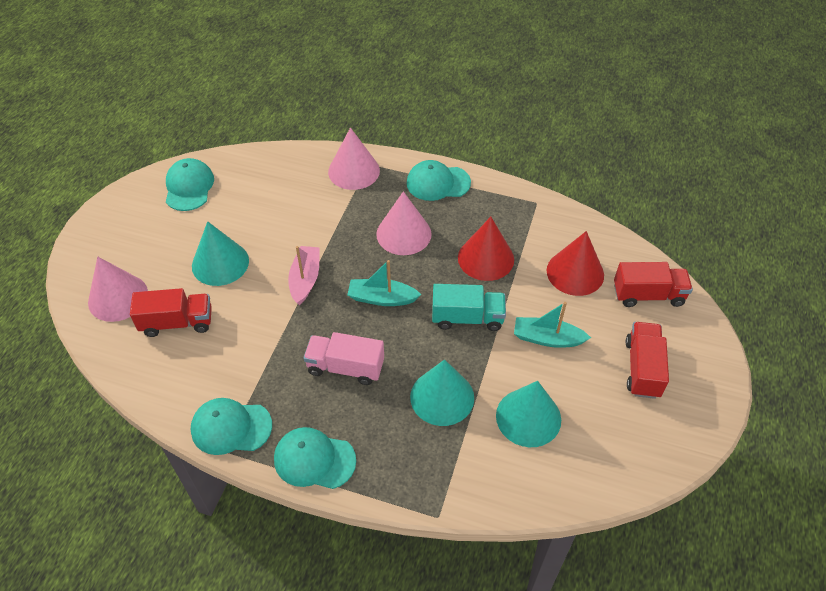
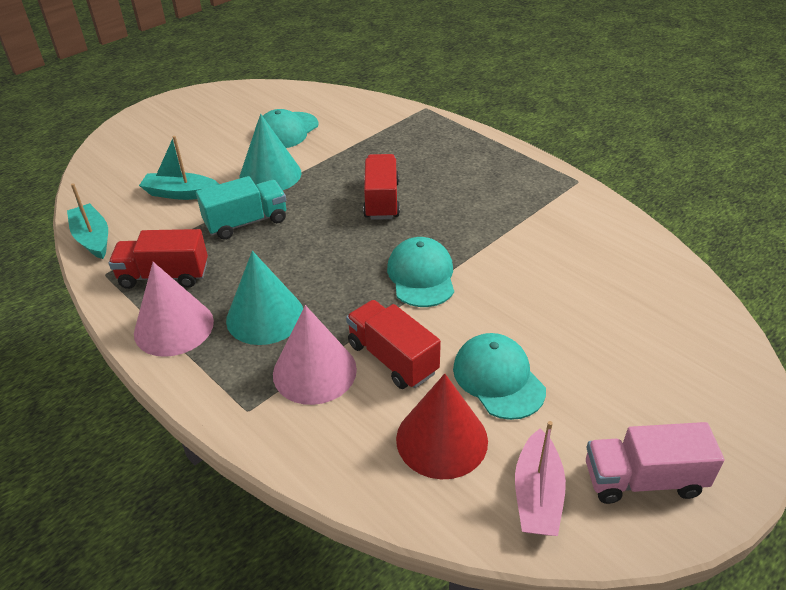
pink cone: 3 -> 2
red cone: 2 -> 1
turquoise cap: 4 -> 3
turquoise cone: 3 -> 2

